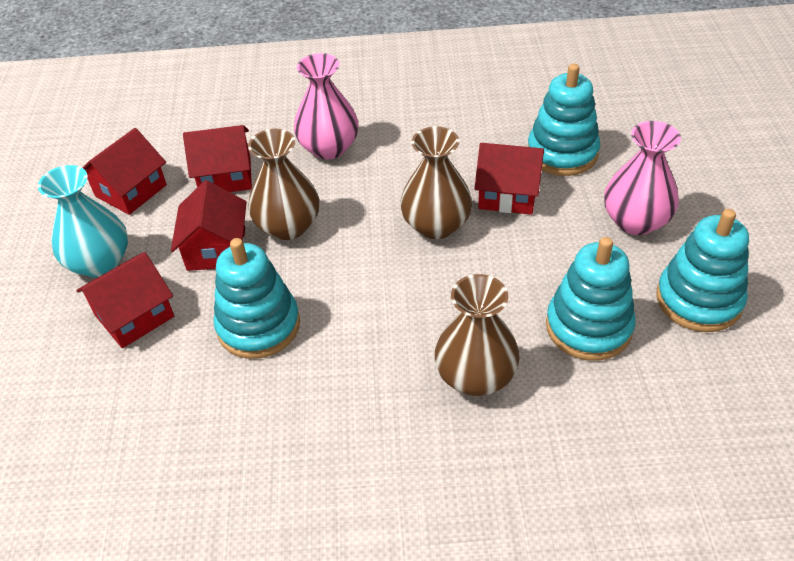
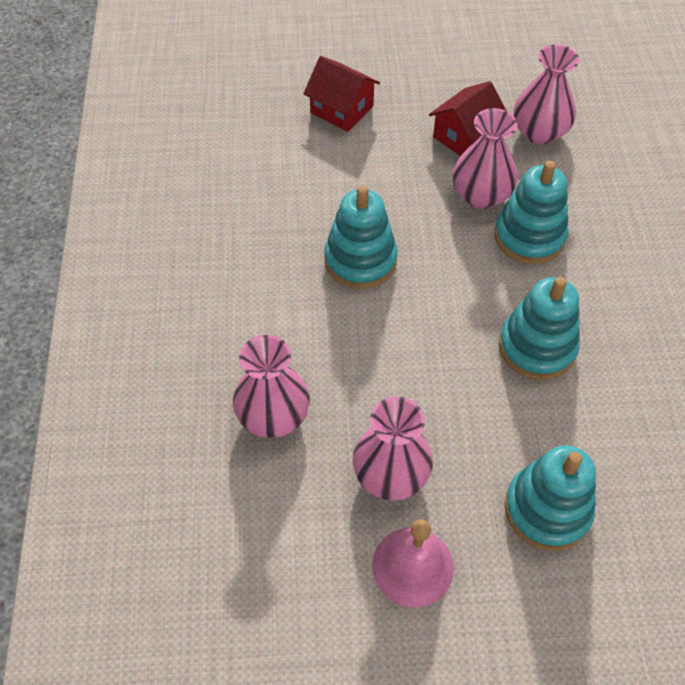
brown vase: 3 -> 0
pink bell: 0 -> 1
pink vase: 2 -> 4
red house: 5 -> 2
turquoise vase: 1 -> 0

